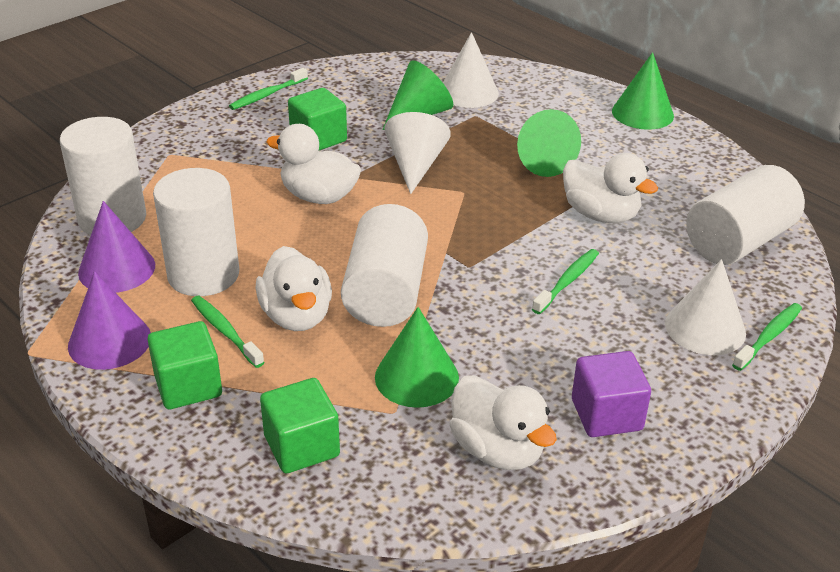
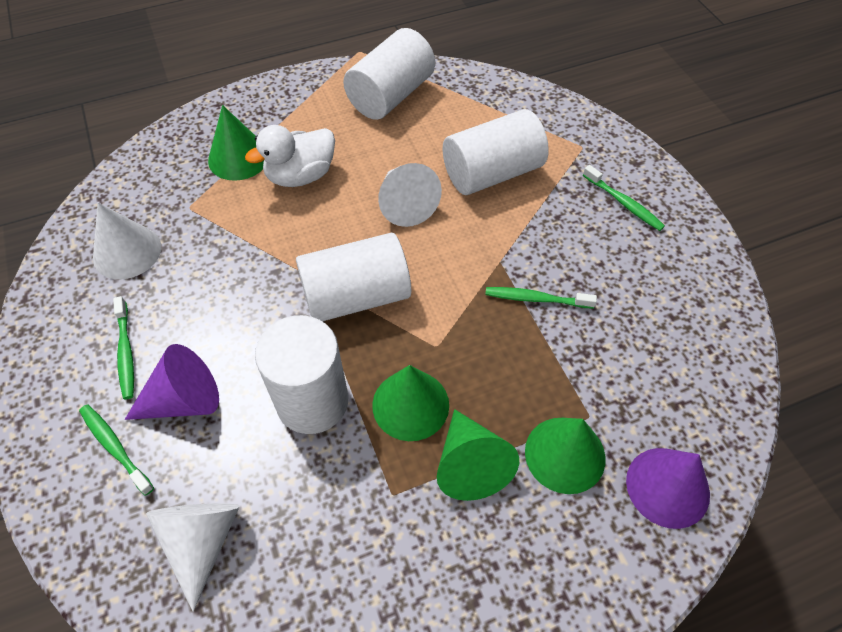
green cube: 3 -> 0
purple cube: 1 -> 0
white duck: 4 -> 1

